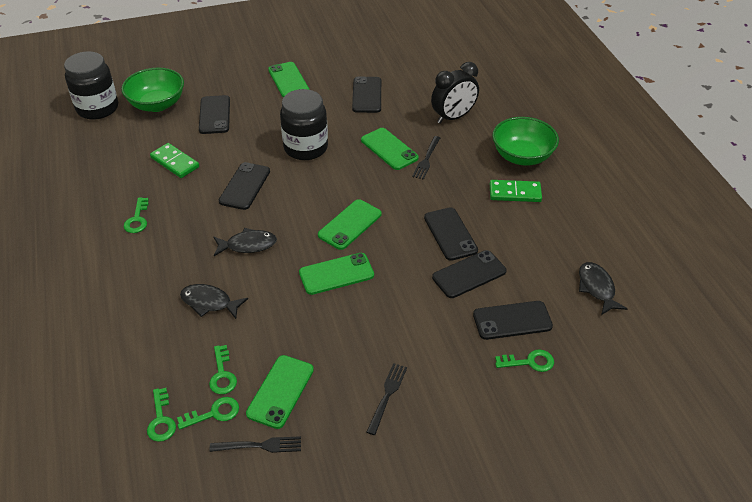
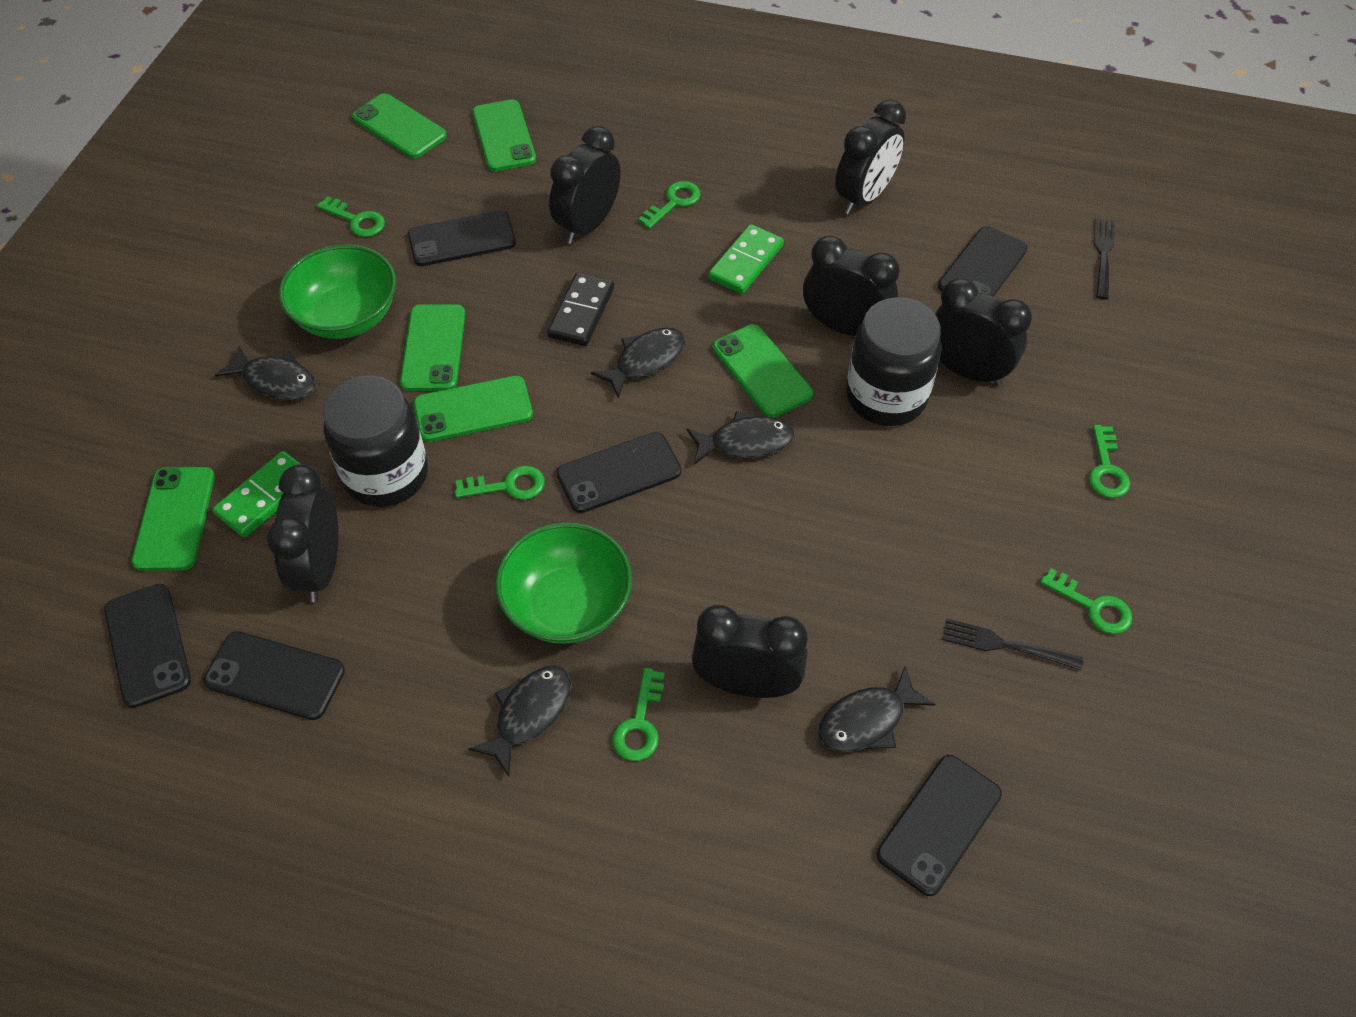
black clock: 1 -> 6
black domino: 0 -> 1
black fish: 3 -> 5
black fork: 3 -> 2
green key: 5 -> 6
green phone: 5 -> 6

